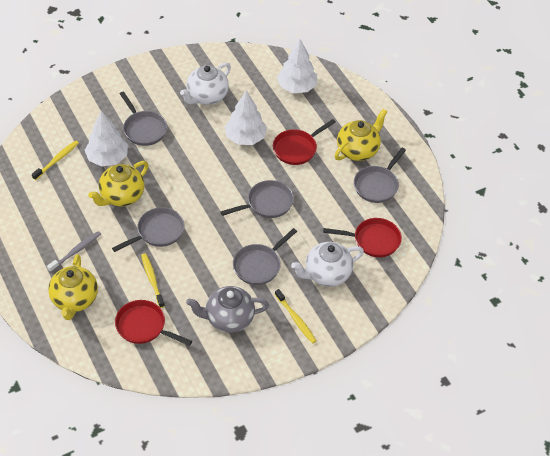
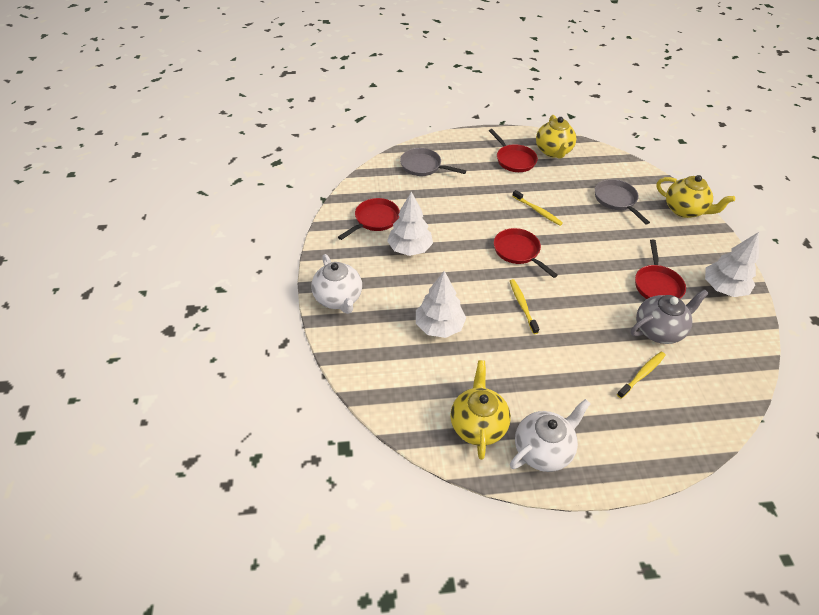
grey pan: 5 -> 2
grey toothbrush: 1 -> 0
red pan: 3 -> 4

